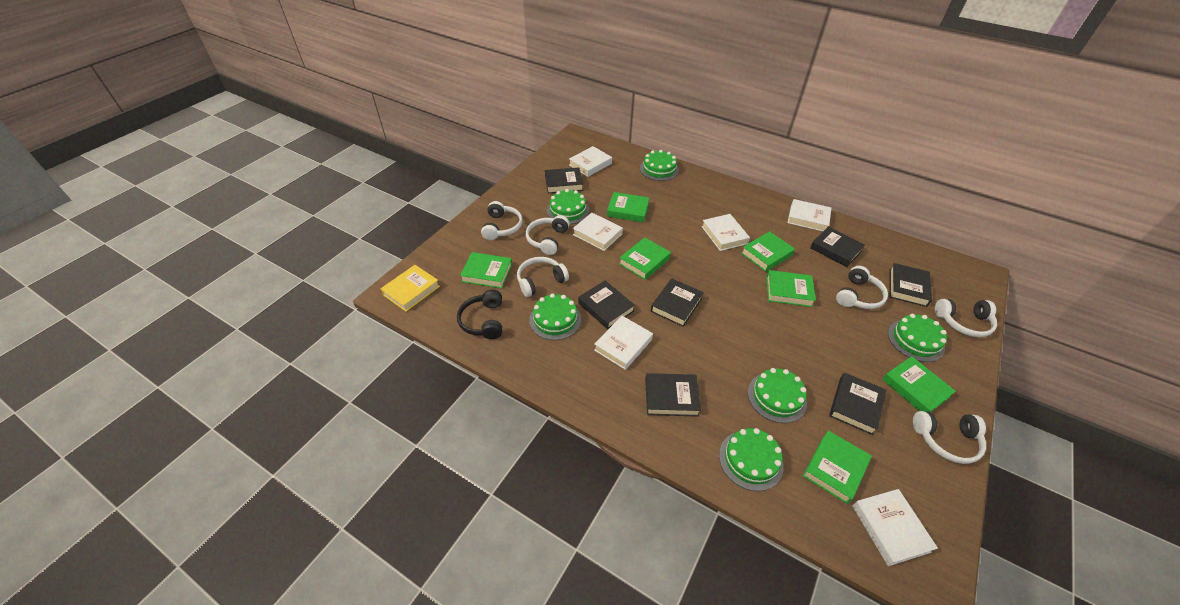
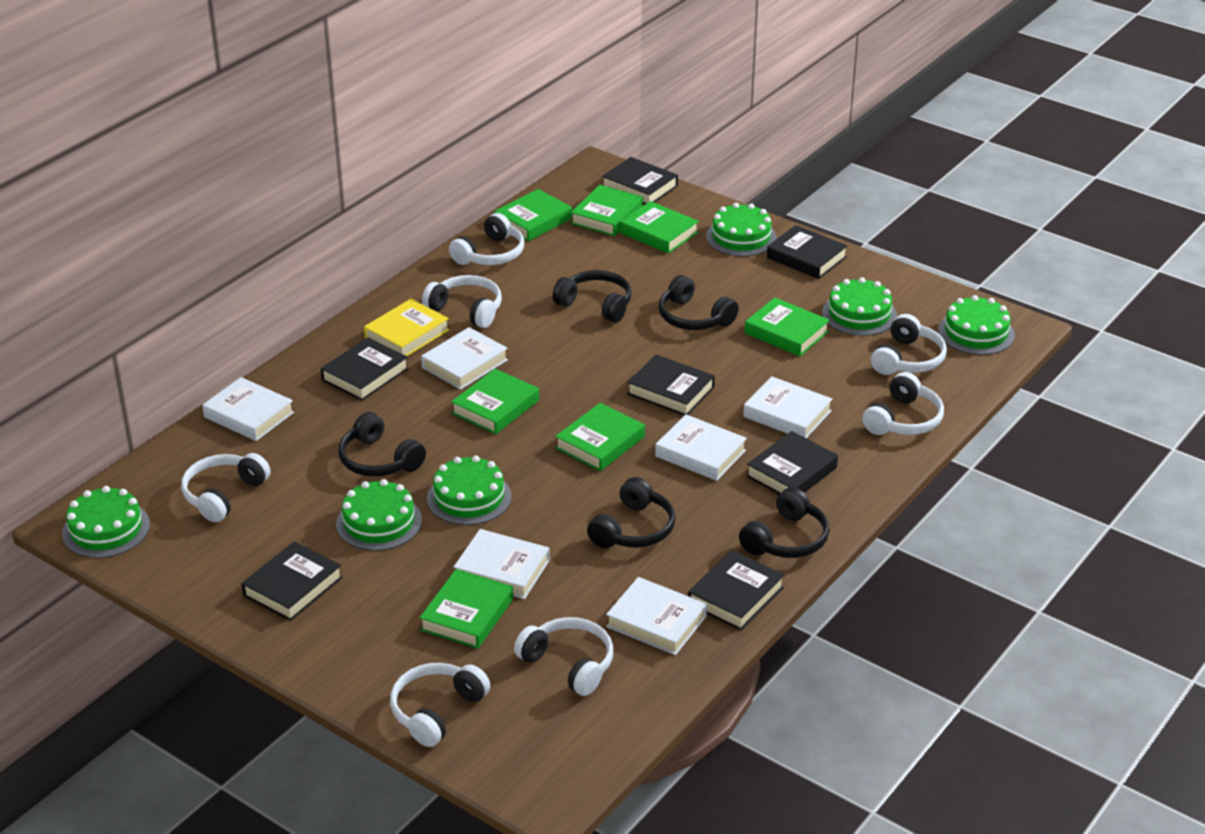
black headphones: 1 -> 5
white headphones: 6 -> 7

